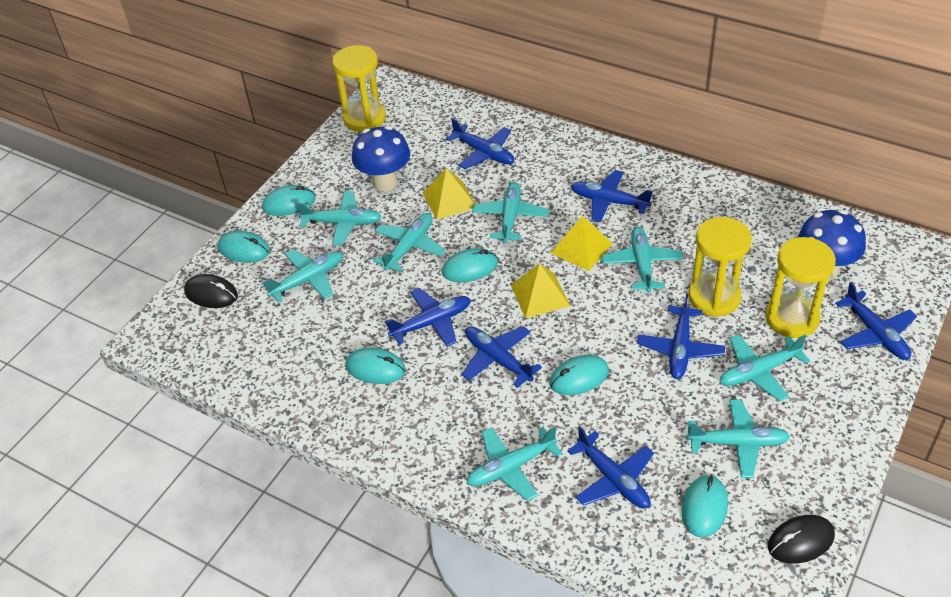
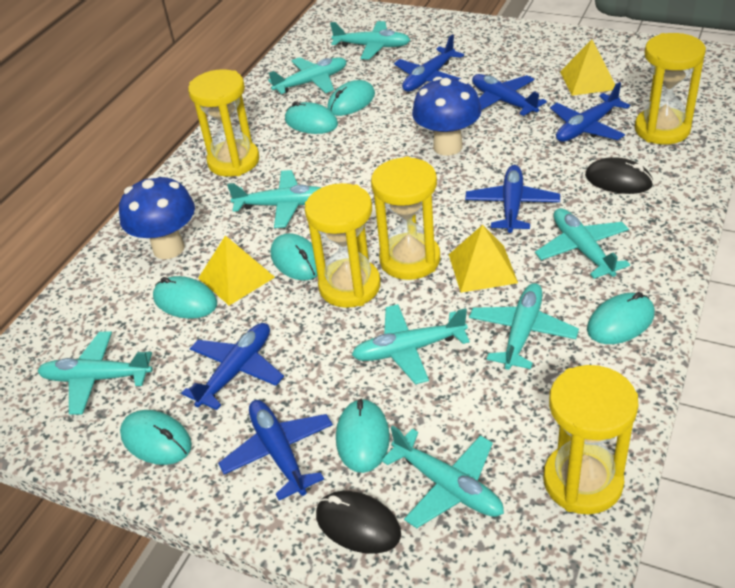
blue plane: 7 -> 6
turquoise mouse: 6 -> 7
yellow hourglass: 3 -> 5

